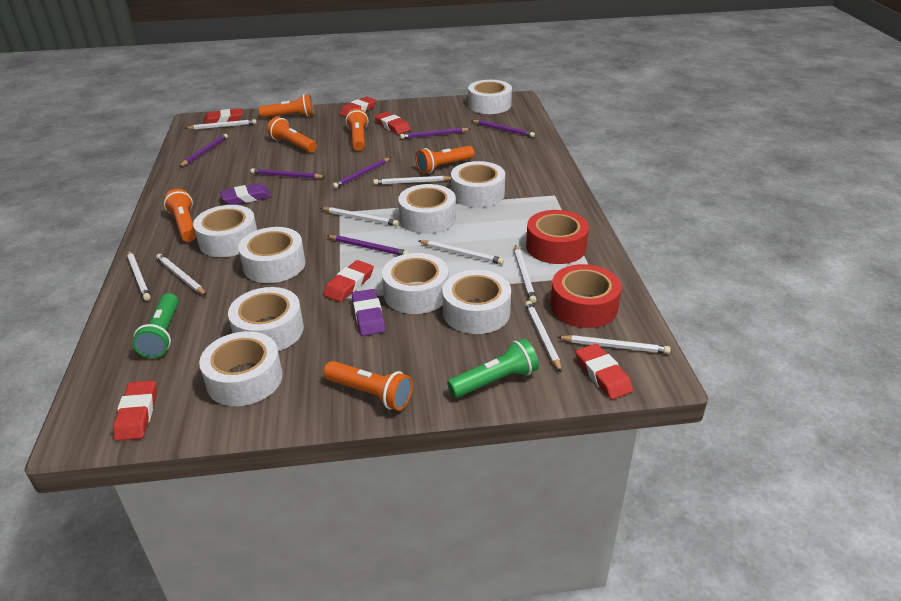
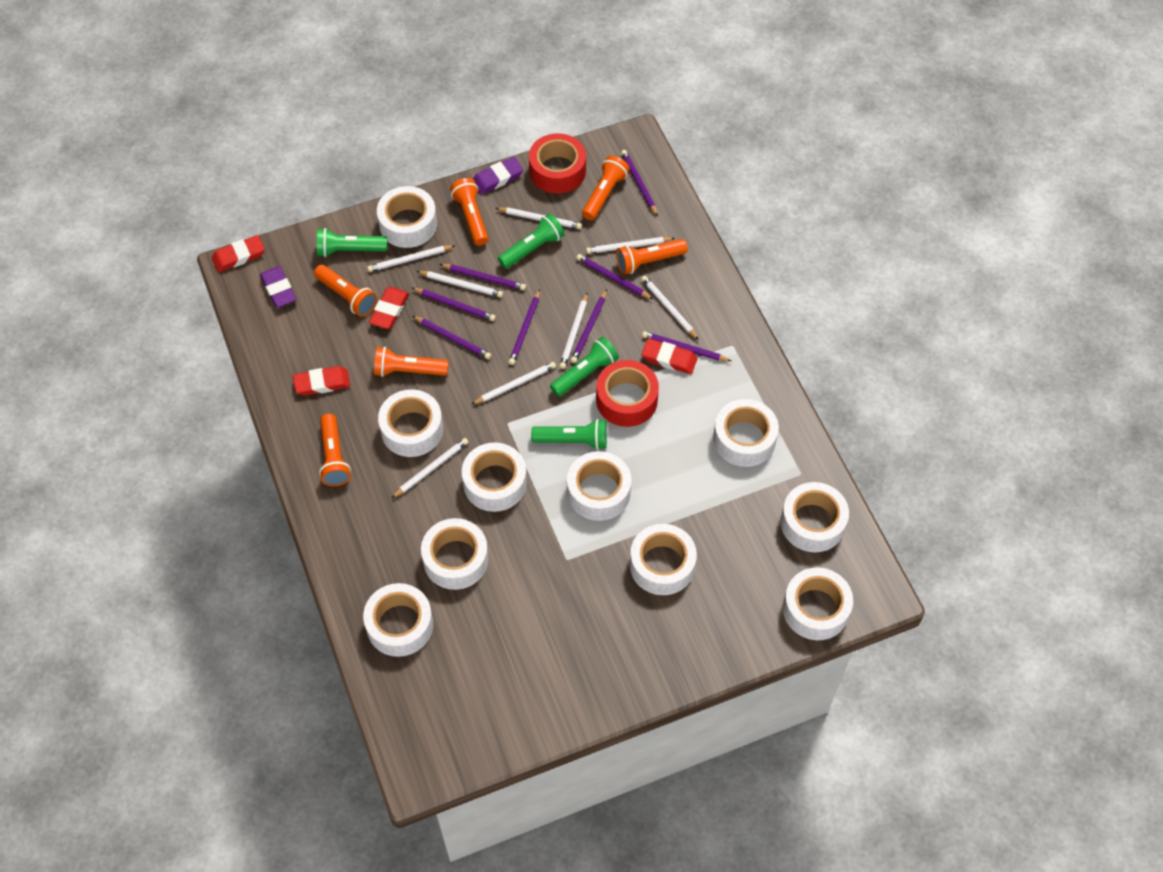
green flashlight: 2 -> 4
purple pencil: 6 -> 8
red eraser: 6 -> 4
white pencil: 9 -> 8
white tape: 9 -> 10

